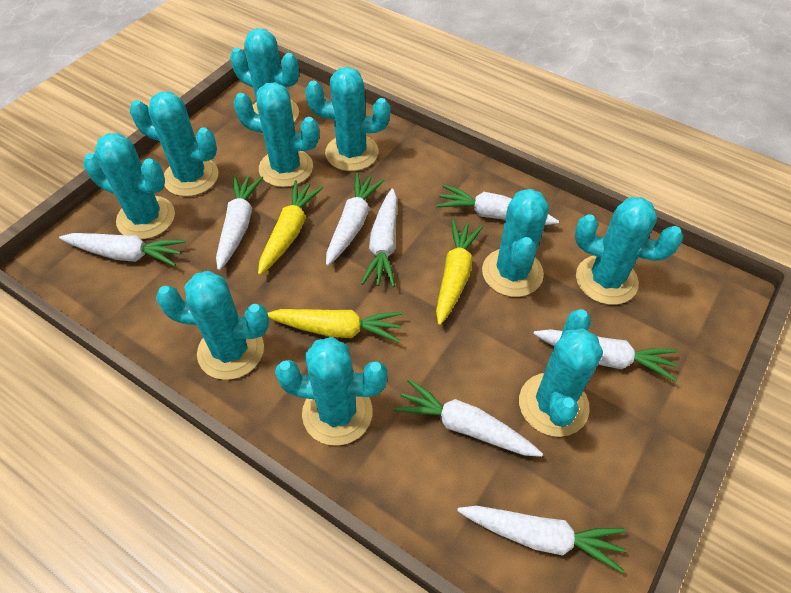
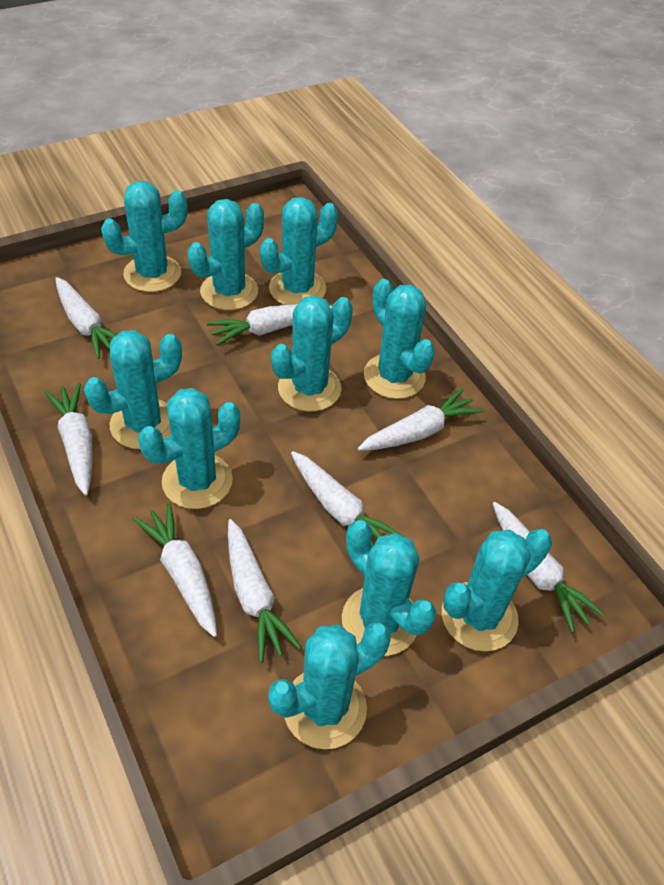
yellow carrot: 3 -> 0

